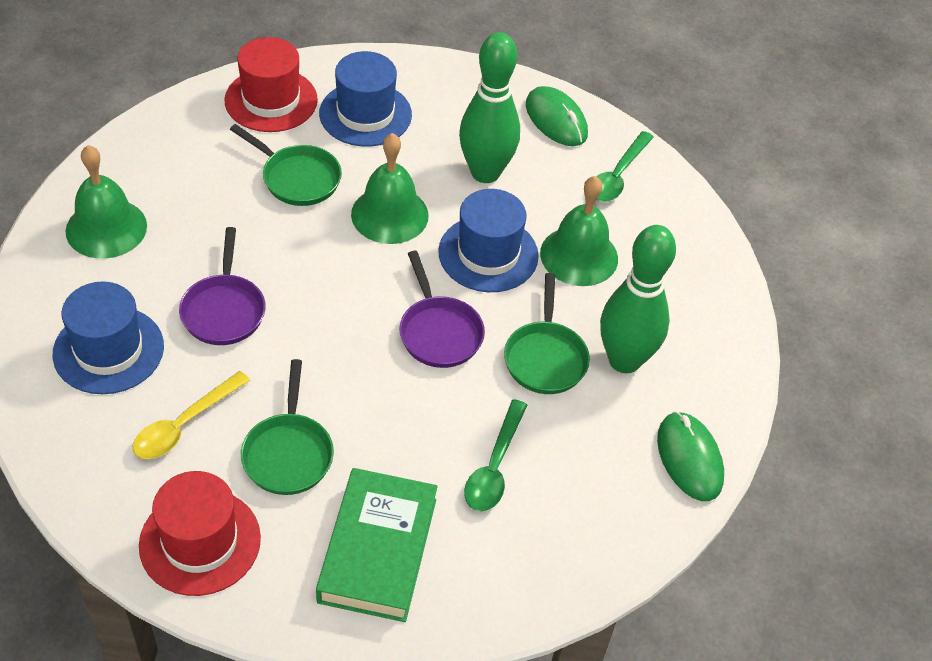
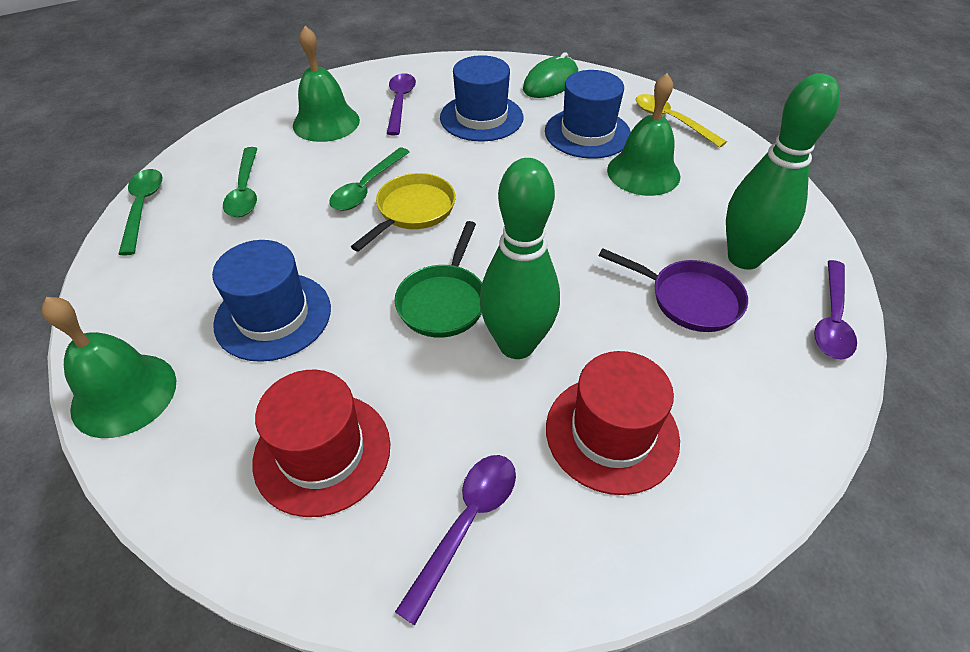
green book: 1 -> 0
green mouse: 2 -> 1
green pan: 3 -> 1
green spoon: 2 -> 3
purple pan: 2 -> 1
purple spoon: 0 -> 3
yellow pan: 0 -> 1

